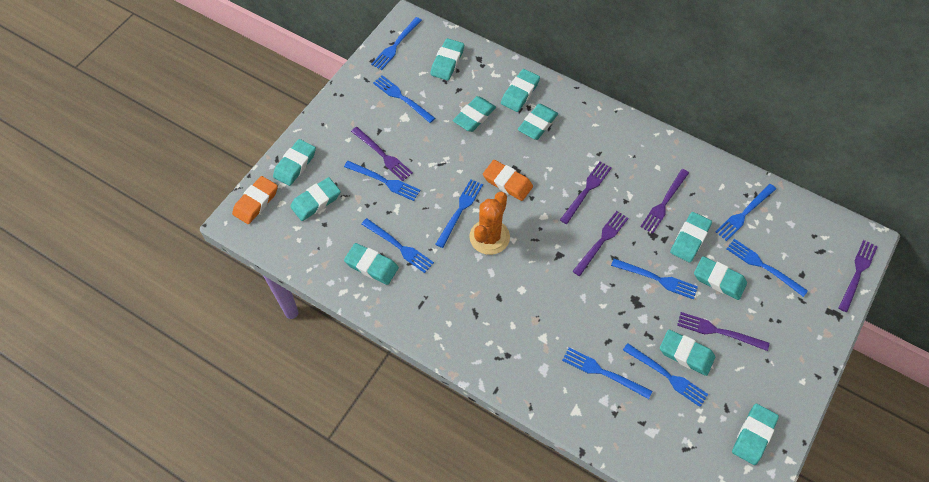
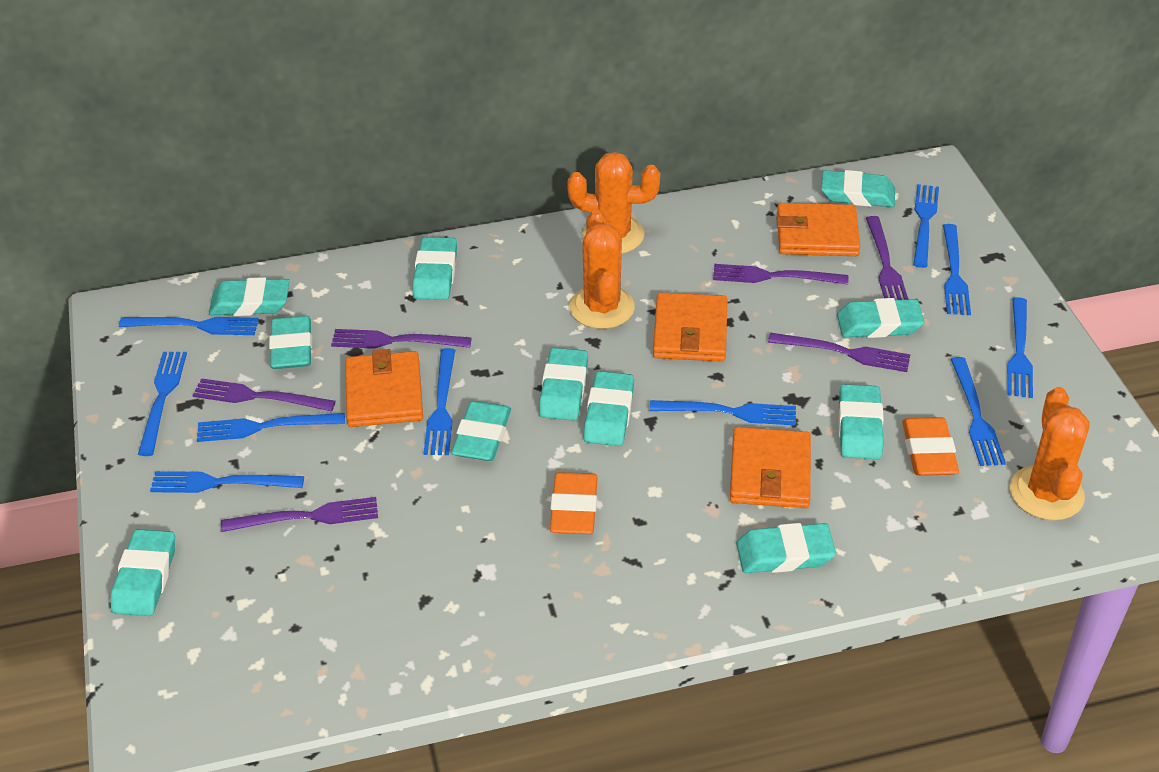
orange cactus: 1 -> 3
orange wallet: 0 -> 4

